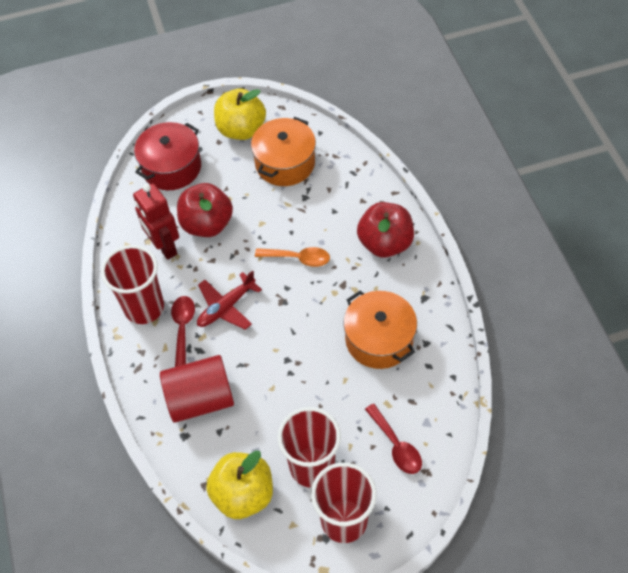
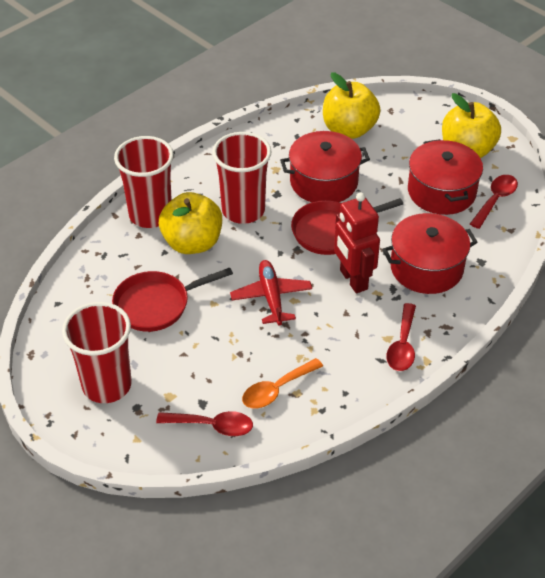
orange pot: 2 -> 0
red apple: 2 -> 0
red cylinder: 1 -> 0
red pan: 0 -> 2
red pot: 1 -> 3
red spoon: 2 -> 3
yellow apple: 2 -> 3

